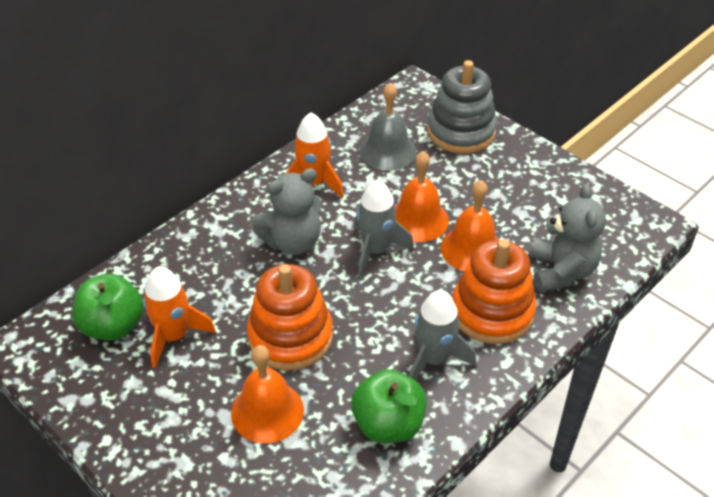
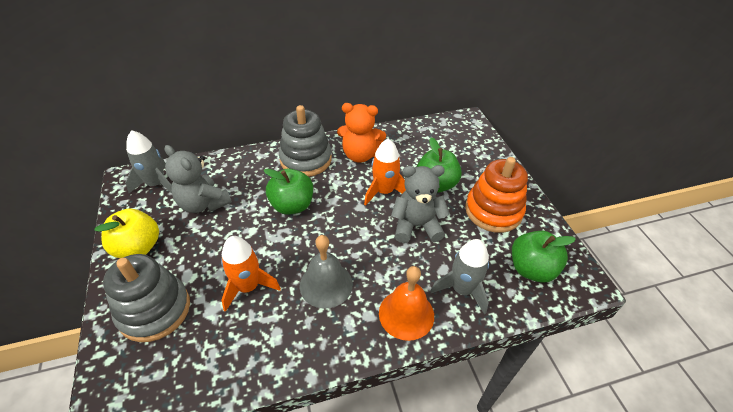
green apple: 2 -> 3
grey stacking toy: 1 -> 2
orange bell: 3 -> 1
orange stacking toy: 2 -> 1
orange teddy bear: 0 -> 1
yellow apple: 0 -> 1

